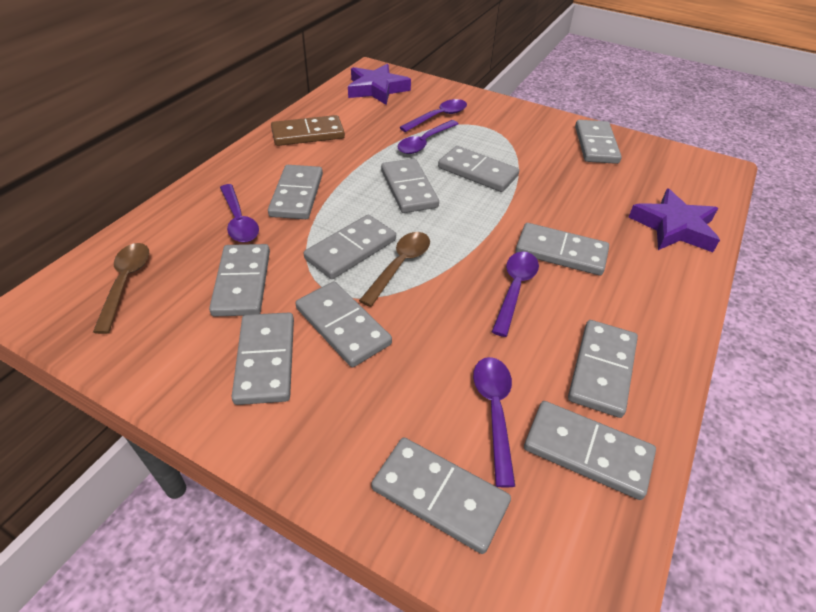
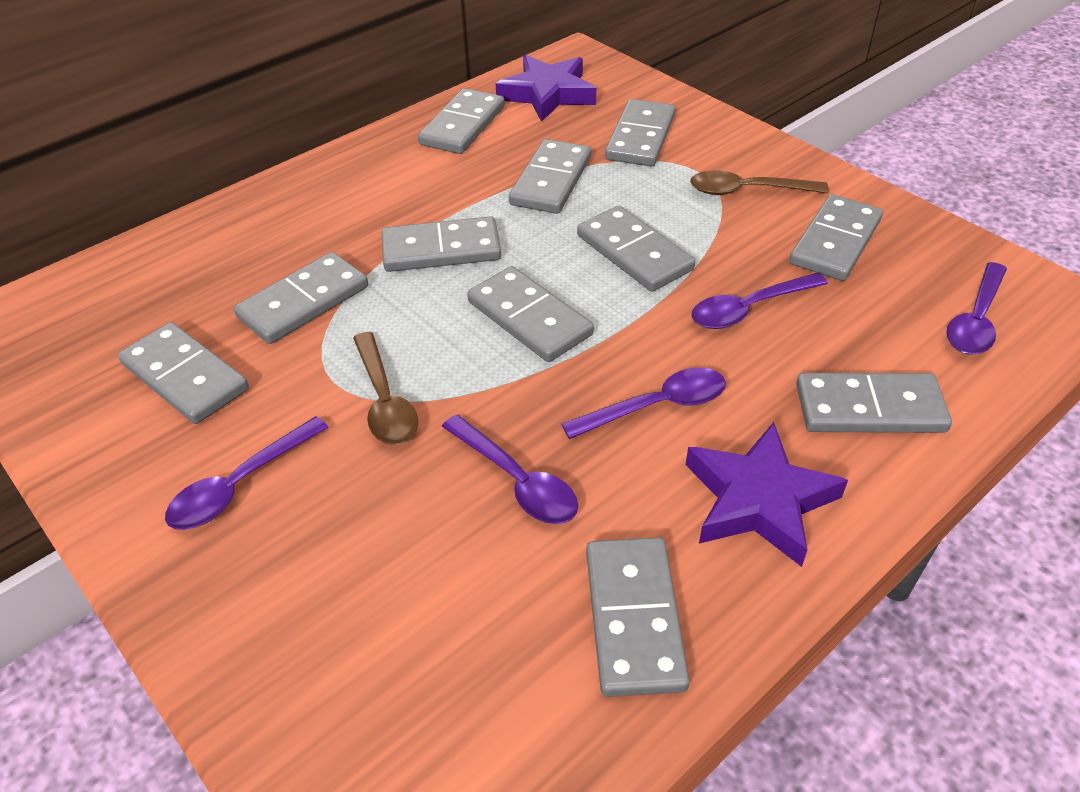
brown domino: 1 -> 0
grey domino: 12 -> 11

